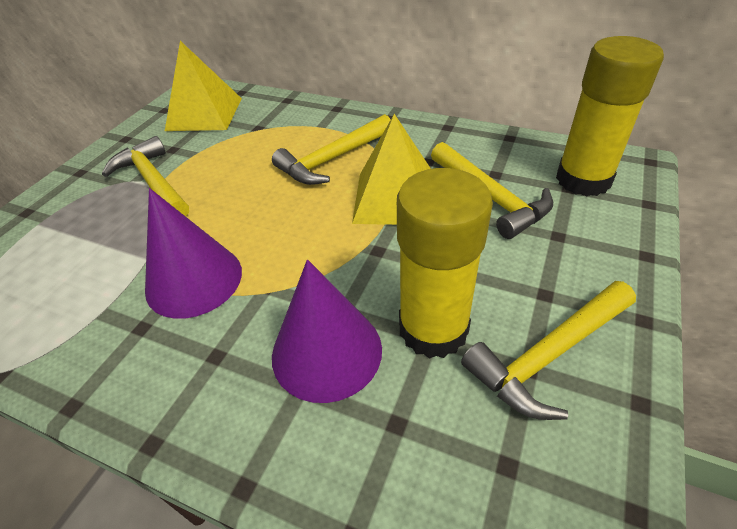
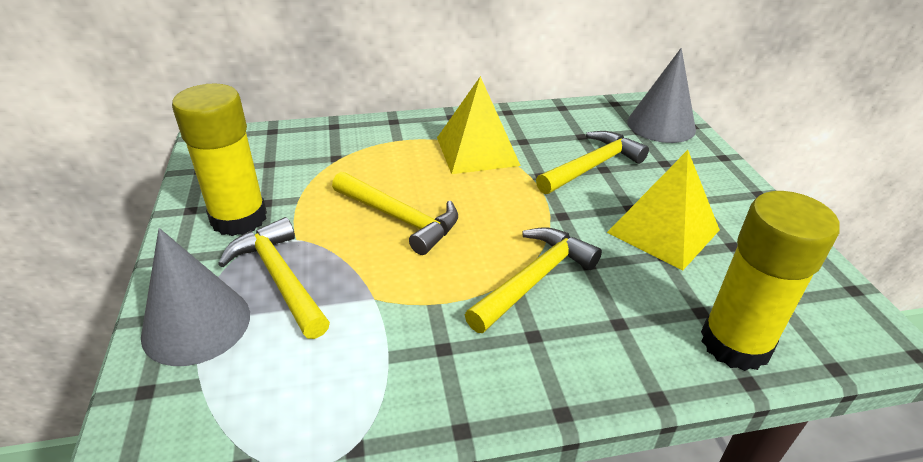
grey cone: 0 -> 2
purple cone: 2 -> 0

